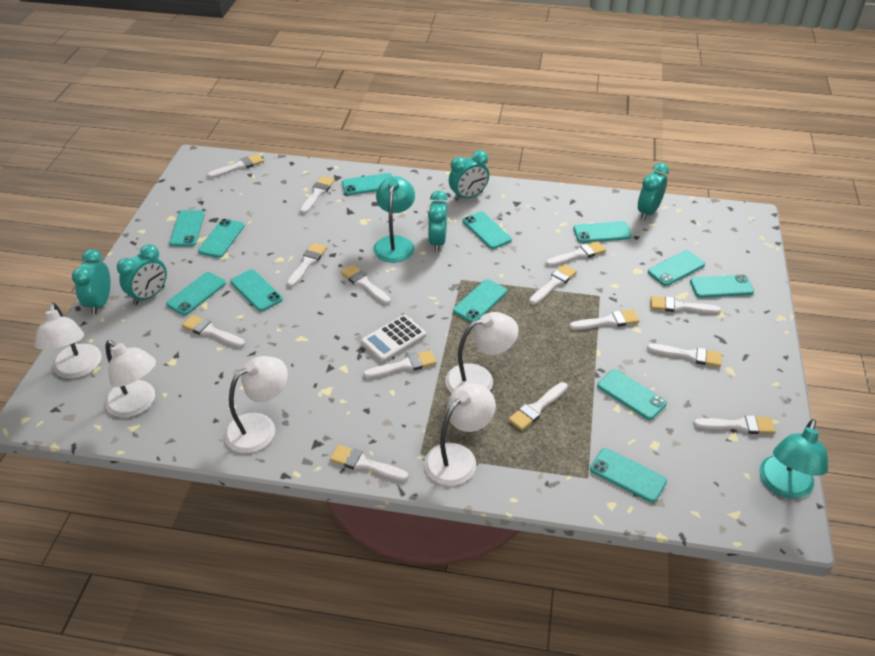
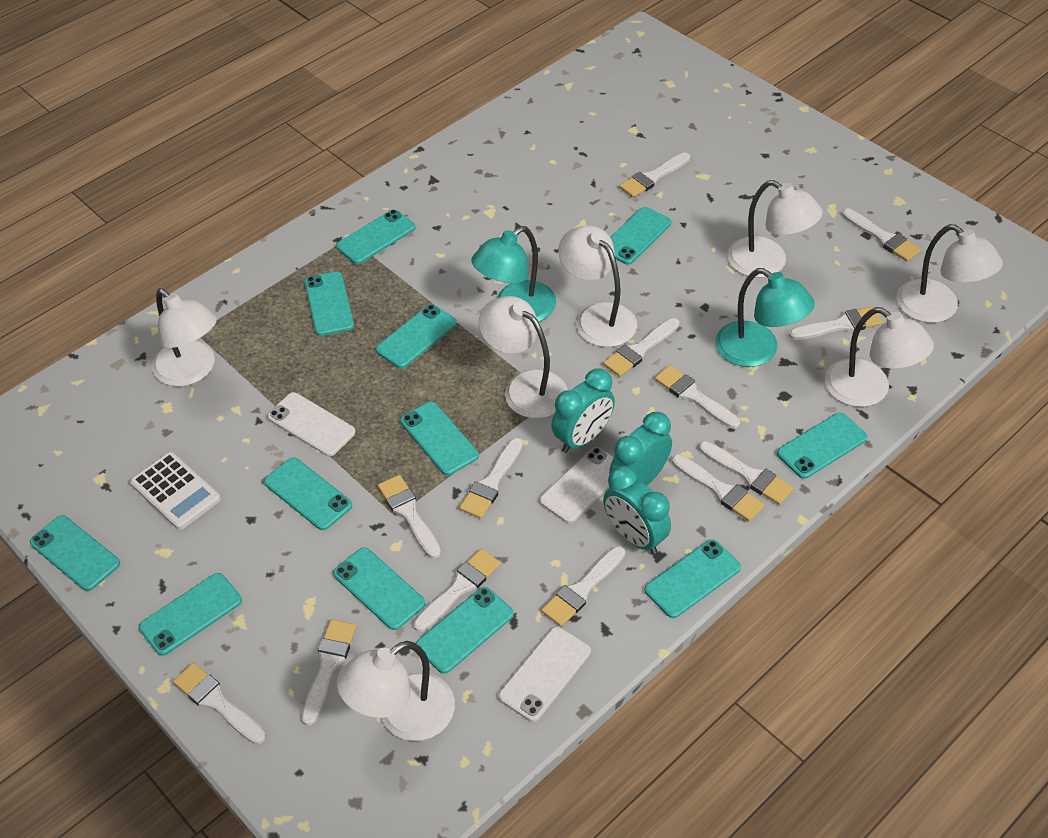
turquoise clock: 5 -> 3
white brush: 14 -> 13
white lamp: 5 -> 7
white phone: 0 -> 3

